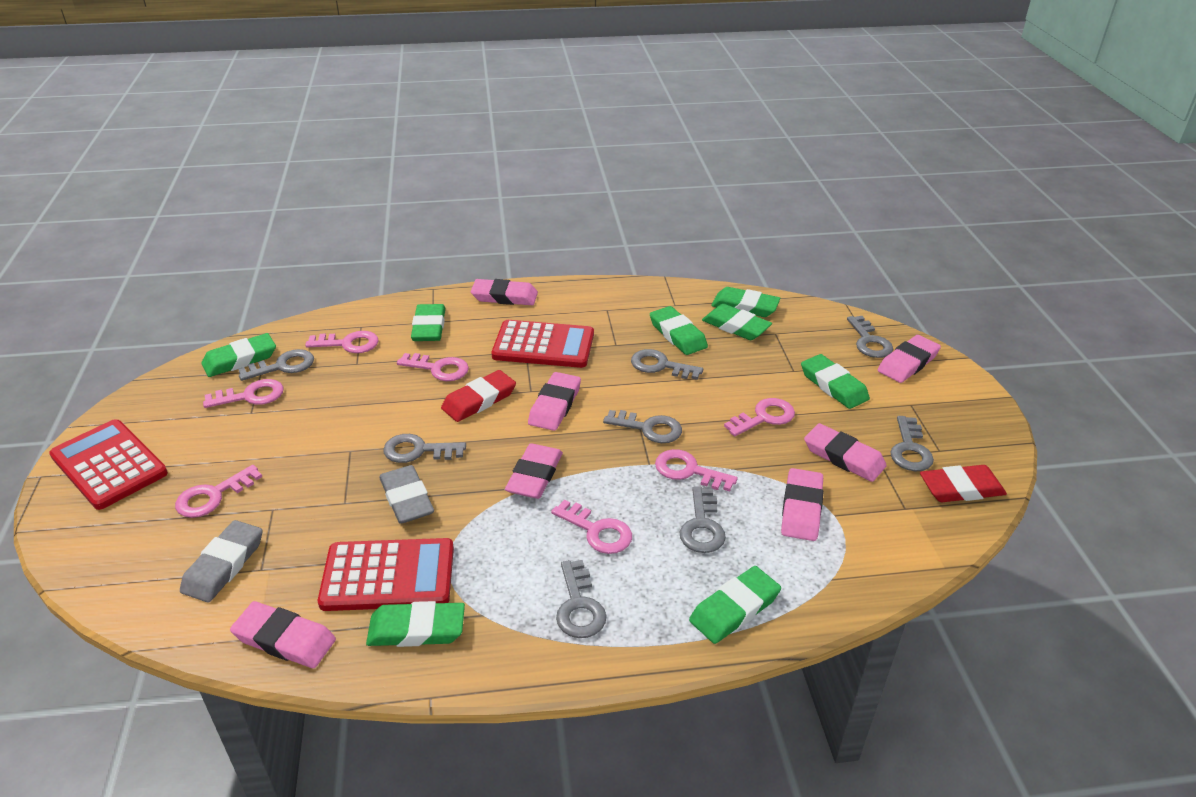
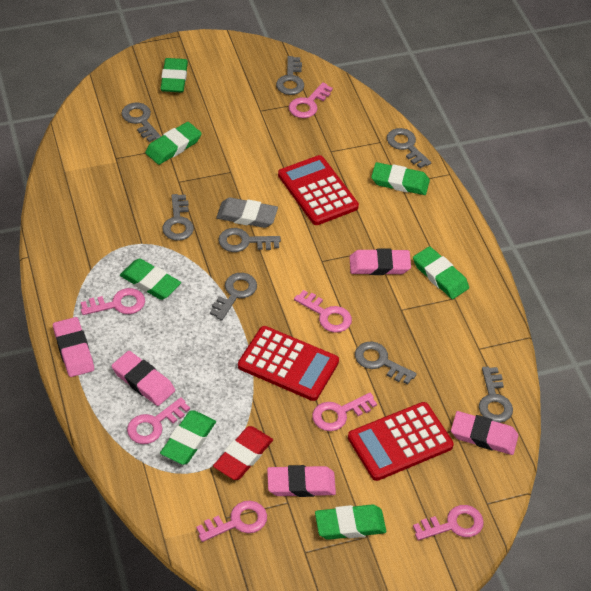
green eraser: 8 -> 7
grey eraser: 2 -> 1
pink eraser: 7 -> 5
red eraser: 2 -> 1

